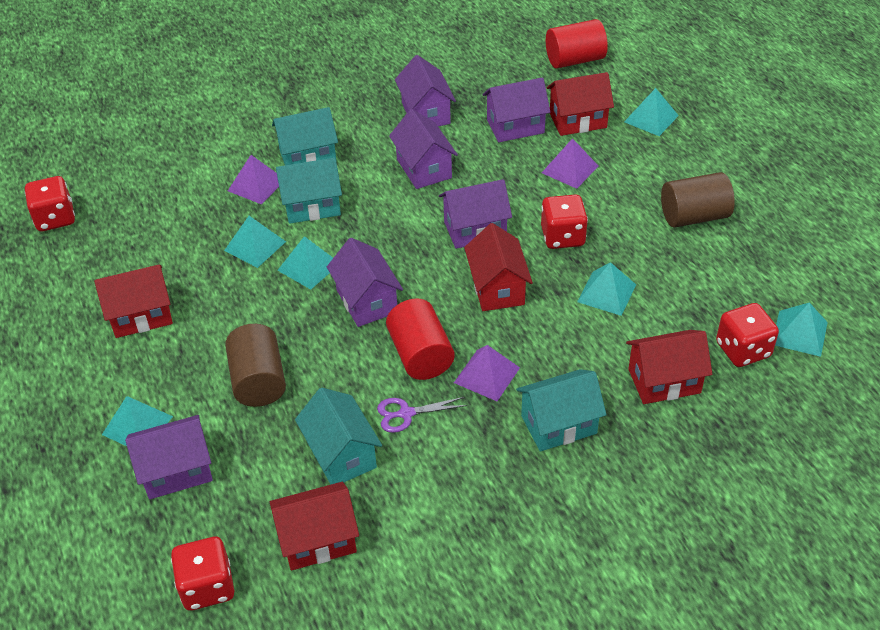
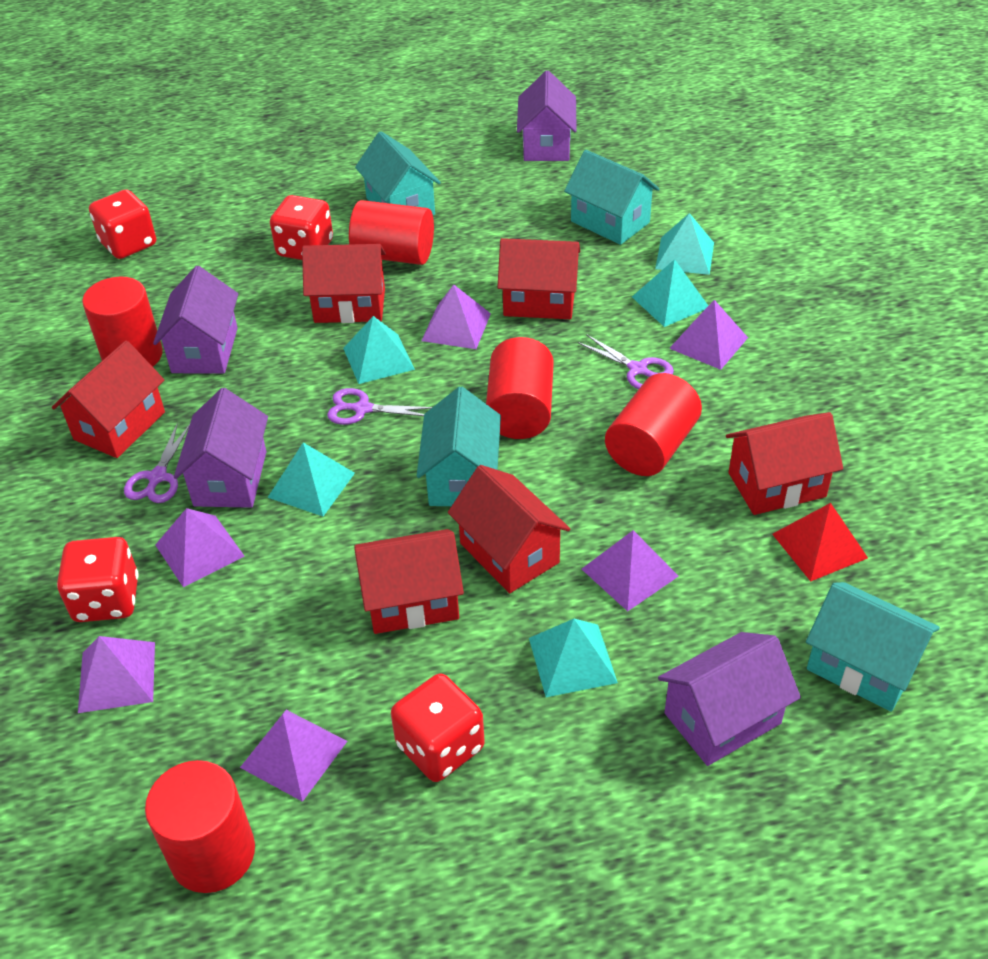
brown cylinder: 2 -> 0
purple house: 6 -> 4
purple pyramid: 3 -> 6
purple scissors: 1 -> 3
red cylinder: 2 -> 5
red house: 5 -> 6
red pyramid: 0 -> 1
turquoise pyramid: 6 -> 5

